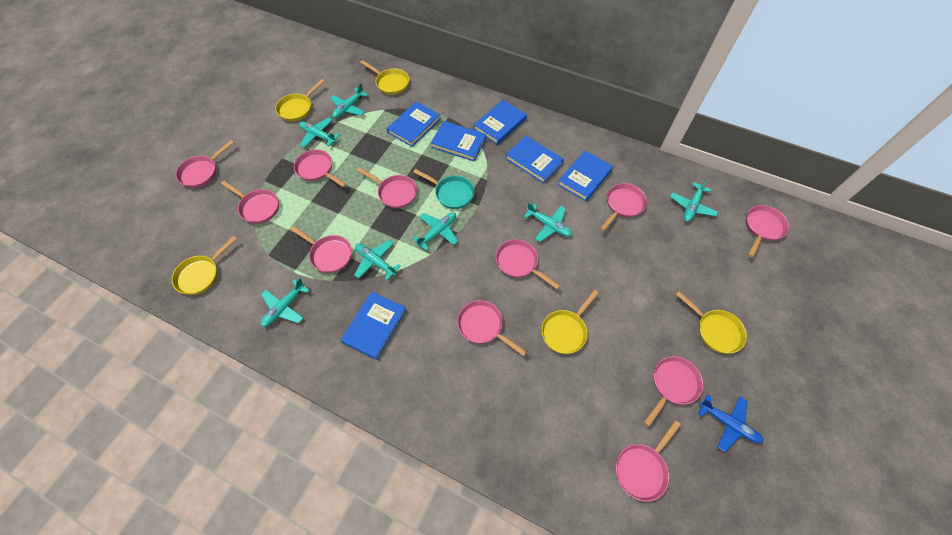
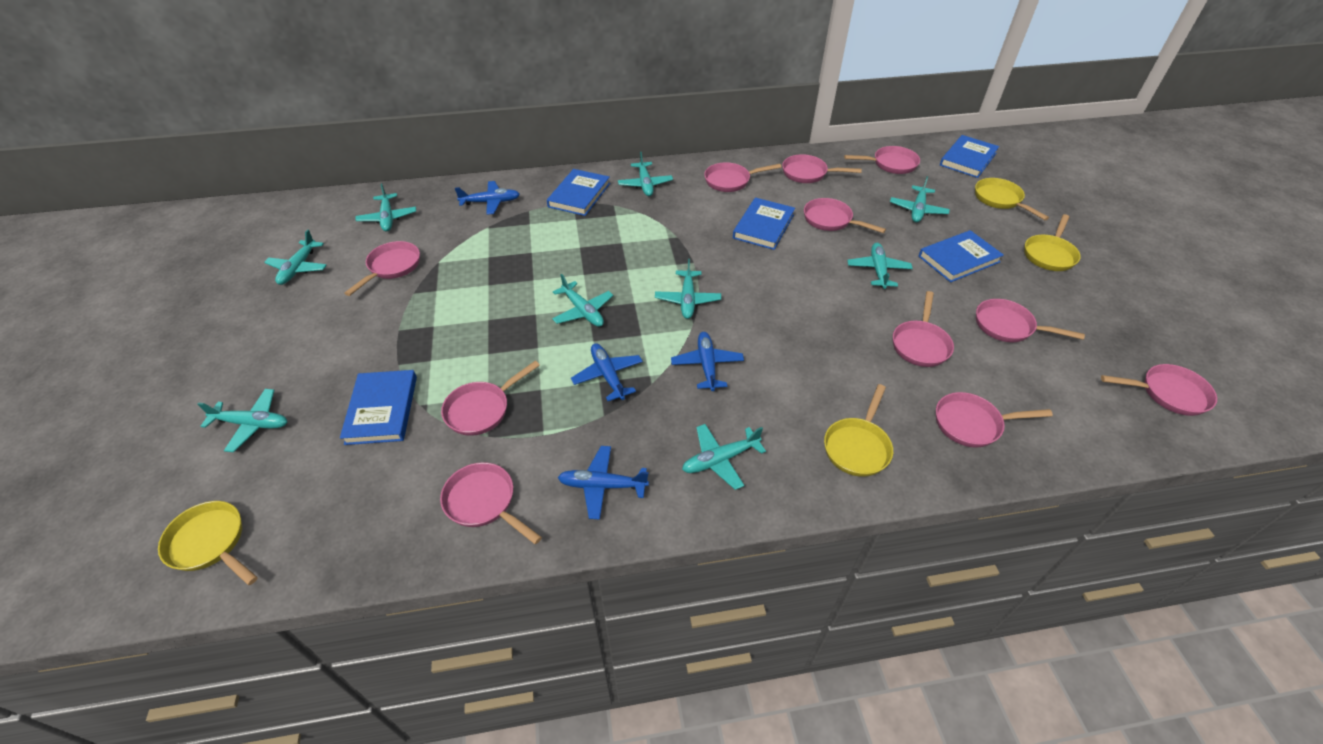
blue book: 6 -> 5
blue plane: 1 -> 4
turquoise pan: 1 -> 0
turquoise plane: 7 -> 9
yellow pan: 5 -> 4

